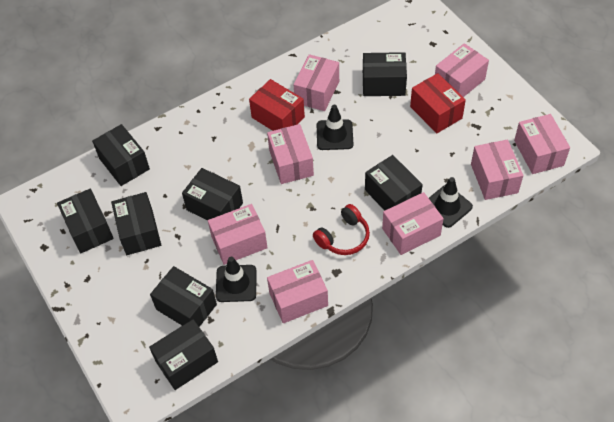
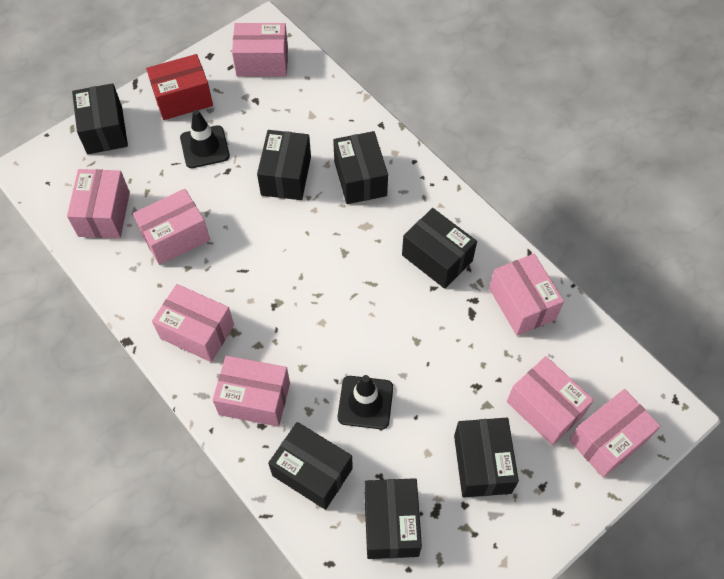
black box: 8 -> 7
black traffic cone: 3 -> 2
red box: 2 -> 1
red headphones: 1 -> 0

